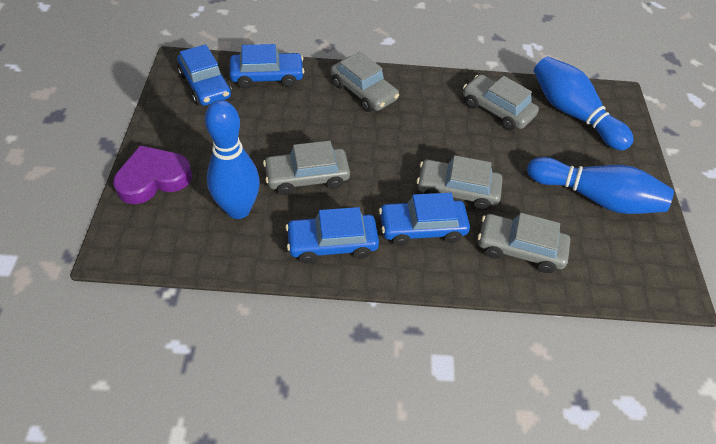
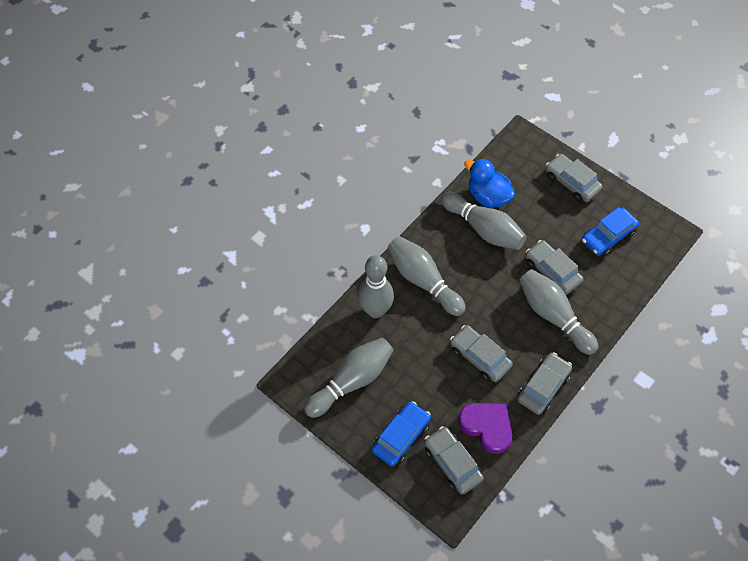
blue bowling pin: 3 -> 0
blue car: 4 -> 2
blue duck: 0 -> 1
grey bowling pin: 0 -> 5

